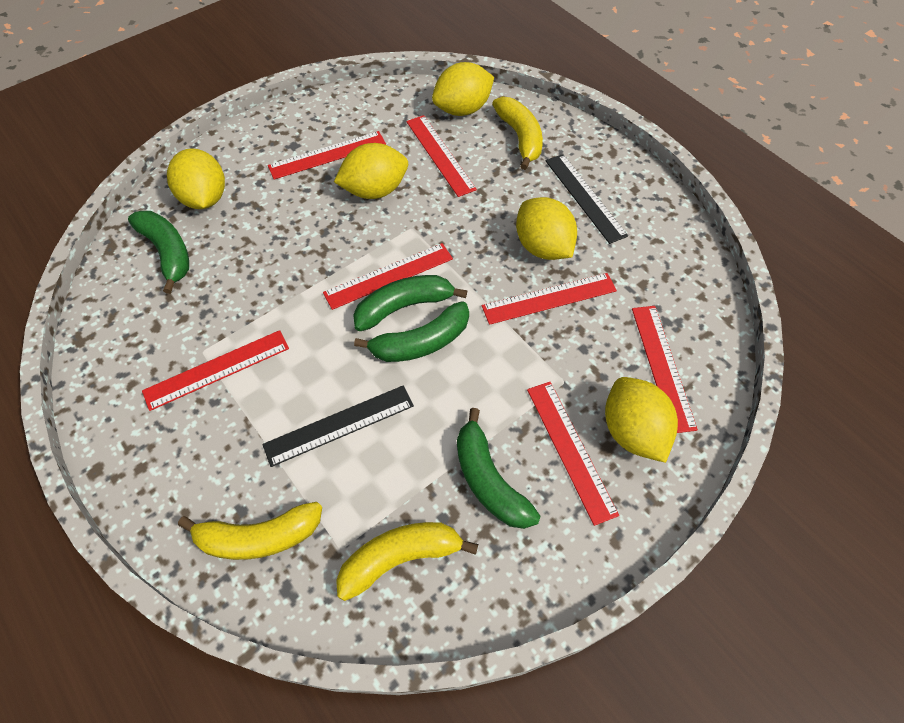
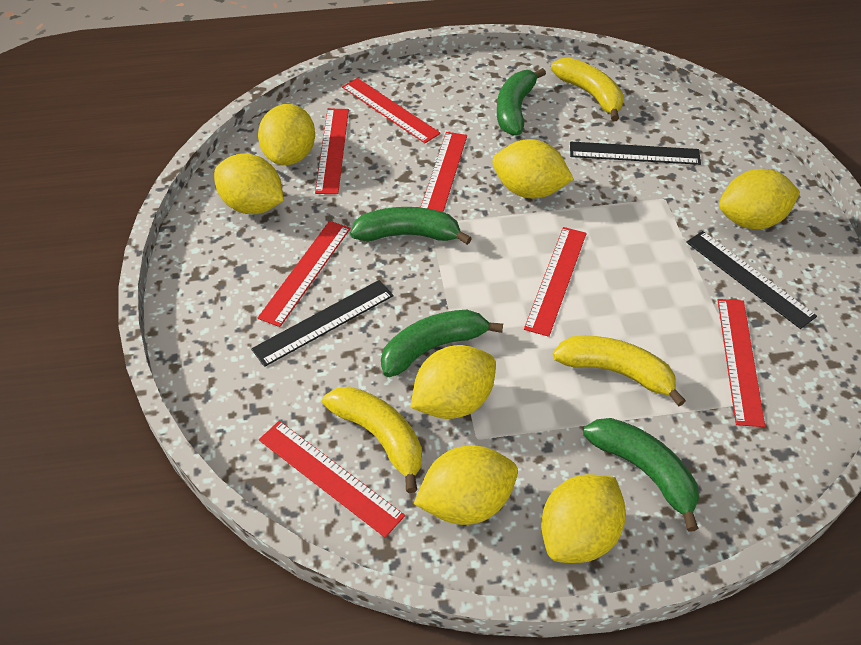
black ruler: 2 -> 3
yellow lemon: 5 -> 7

